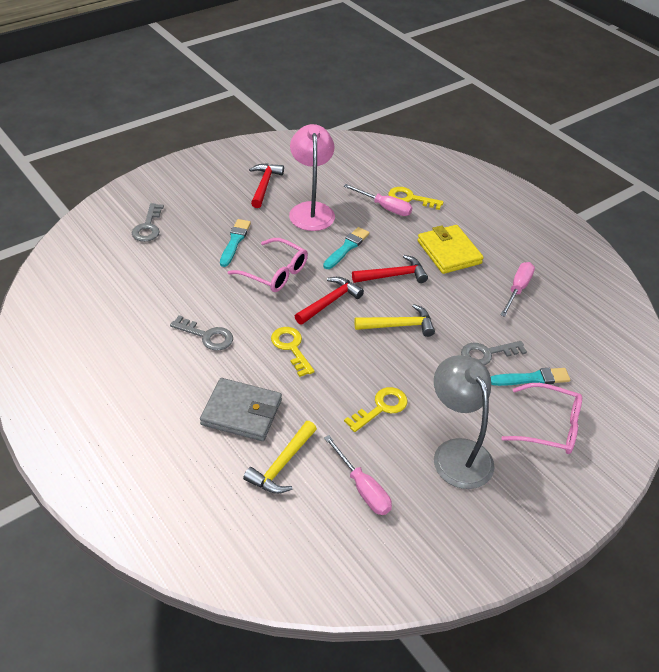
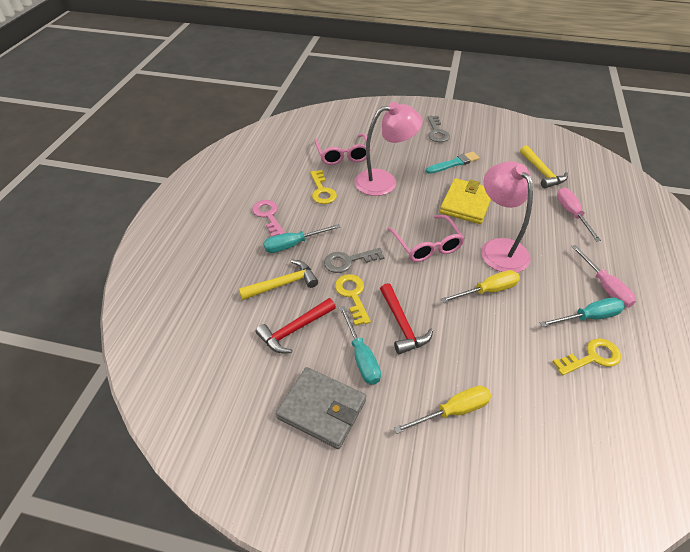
grey key: 3 -> 2
grey lamp: 1 -> 0
pink key: 0 -> 1
pink lamp: 1 -> 2
pink screwdriver: 3 -> 2
red hammer: 3 -> 2
turquoise brush: 3 -> 1
turquoise screwdriver: 0 -> 3
yellow screwdriver: 0 -> 2

